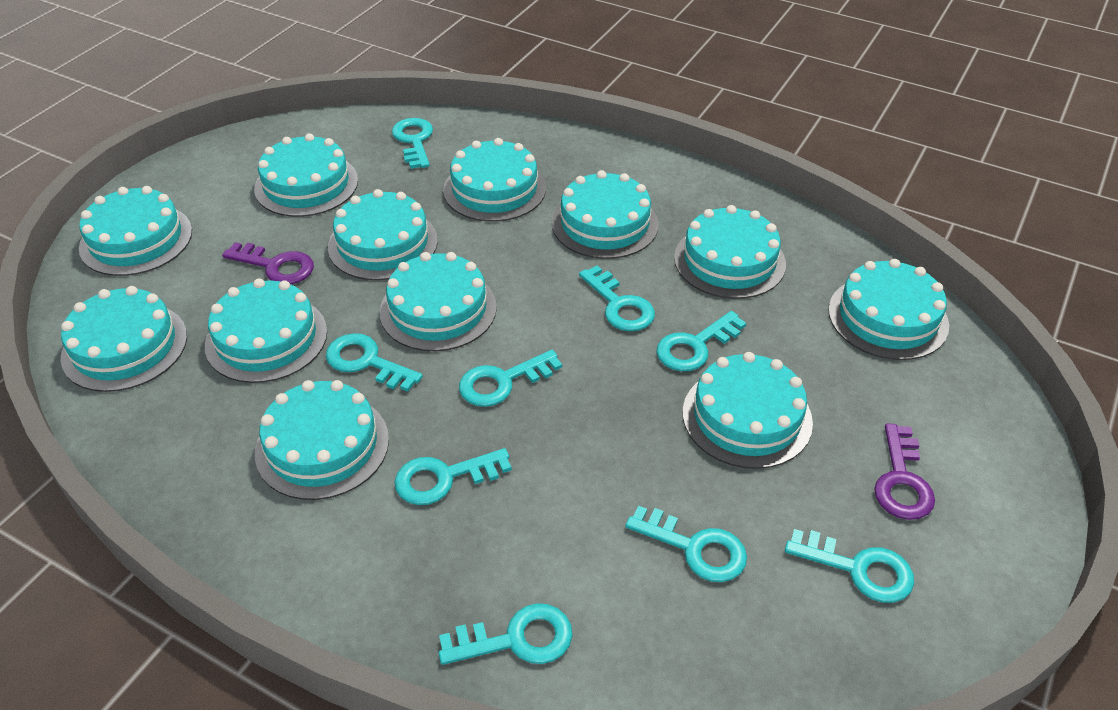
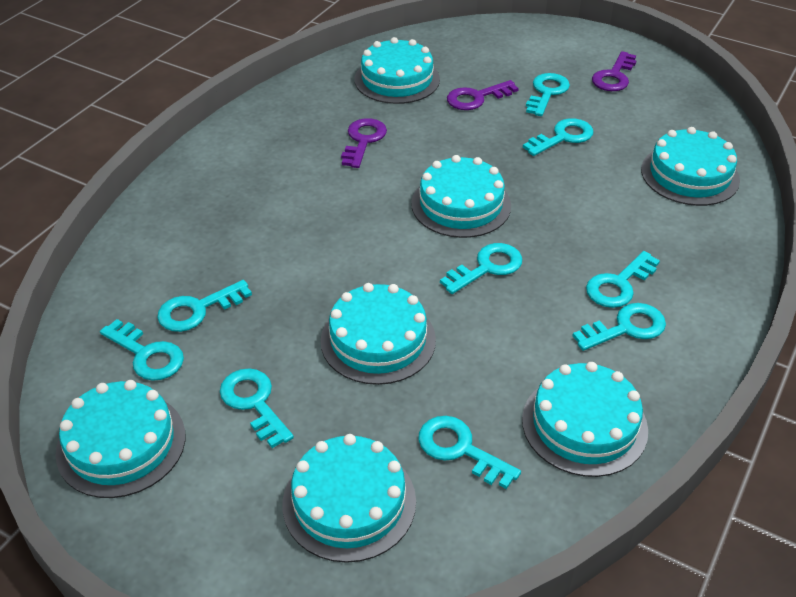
purple key: 2 -> 3
turquoise cake: 12 -> 7

